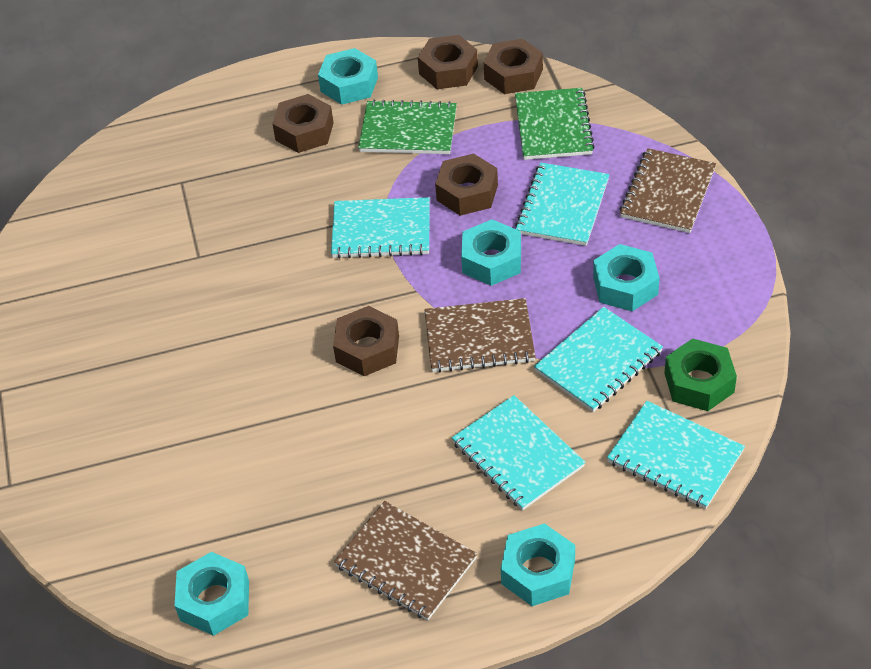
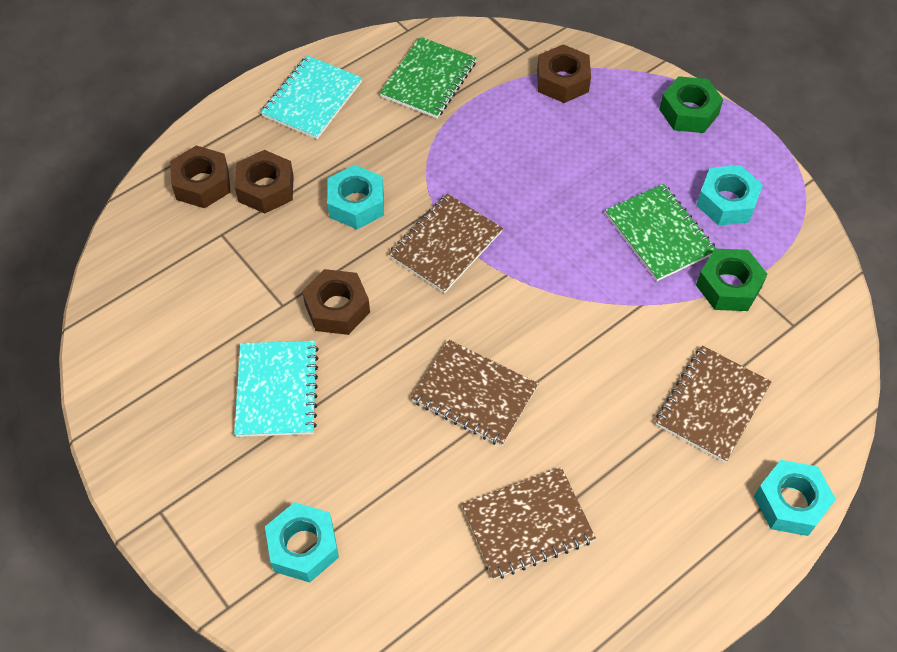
brown notebook: 3 -> 4
brown nut: 5 -> 4
green nut: 1 -> 2
turquoise notebook: 5 -> 2
turquoise nut: 5 -> 4

